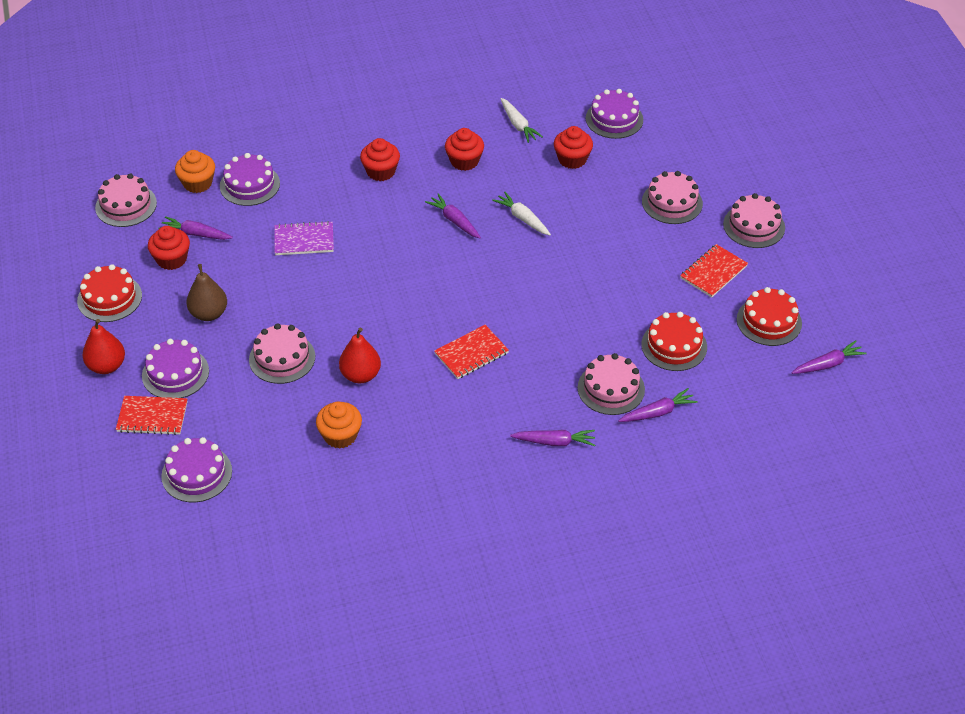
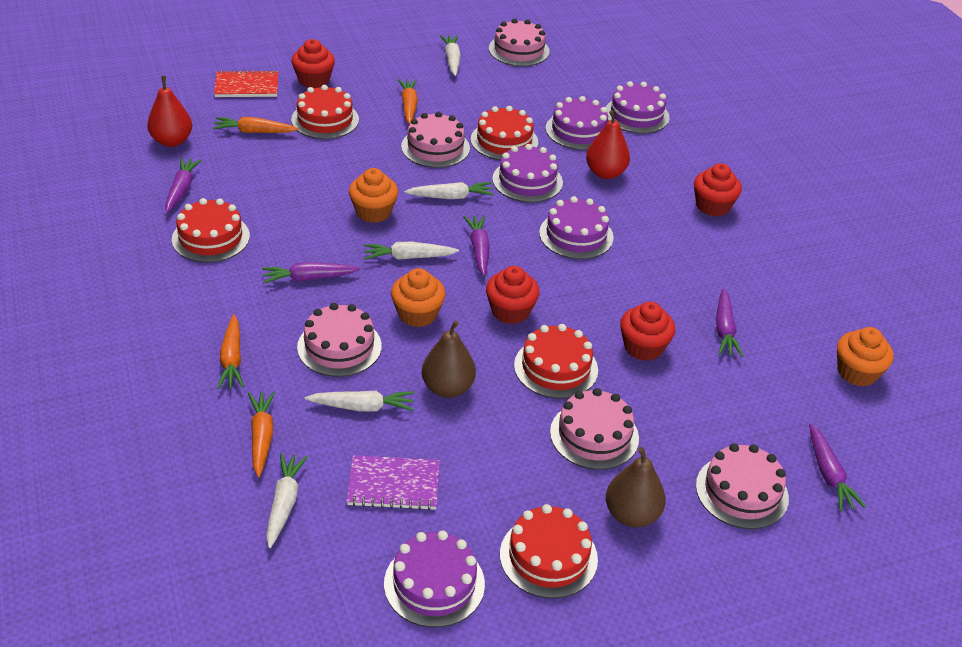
brown pear: 1 -> 2
orange carrot: 0 -> 4
orange cupcake: 2 -> 3
purple cake: 4 -> 5
red cake: 3 -> 5
red notebook: 3 -> 1
white carrot: 2 -> 5

